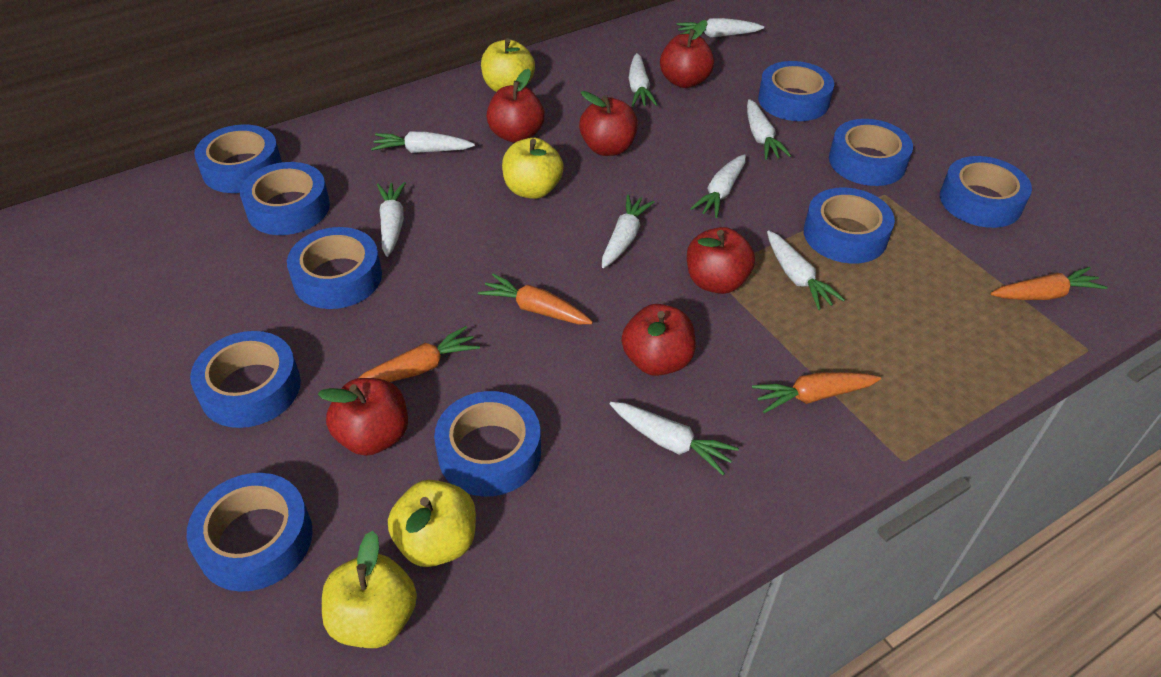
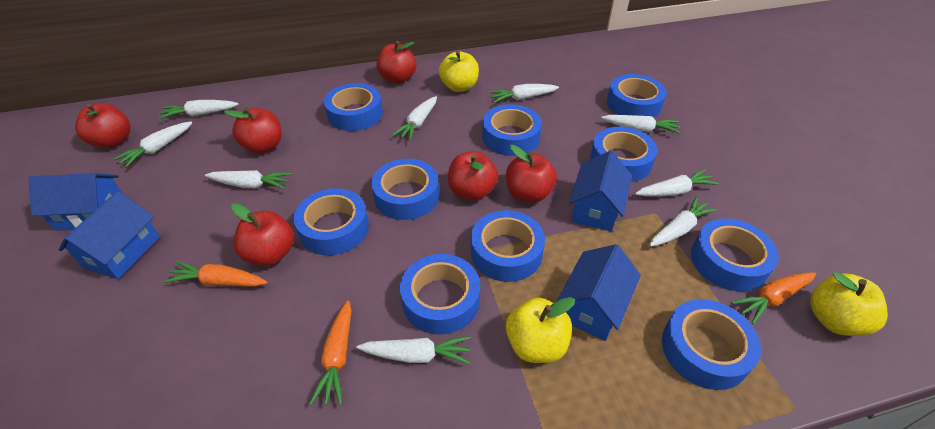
blue house: 0 -> 4
orange carrot: 4 -> 3
yellow apple: 4 -> 3

